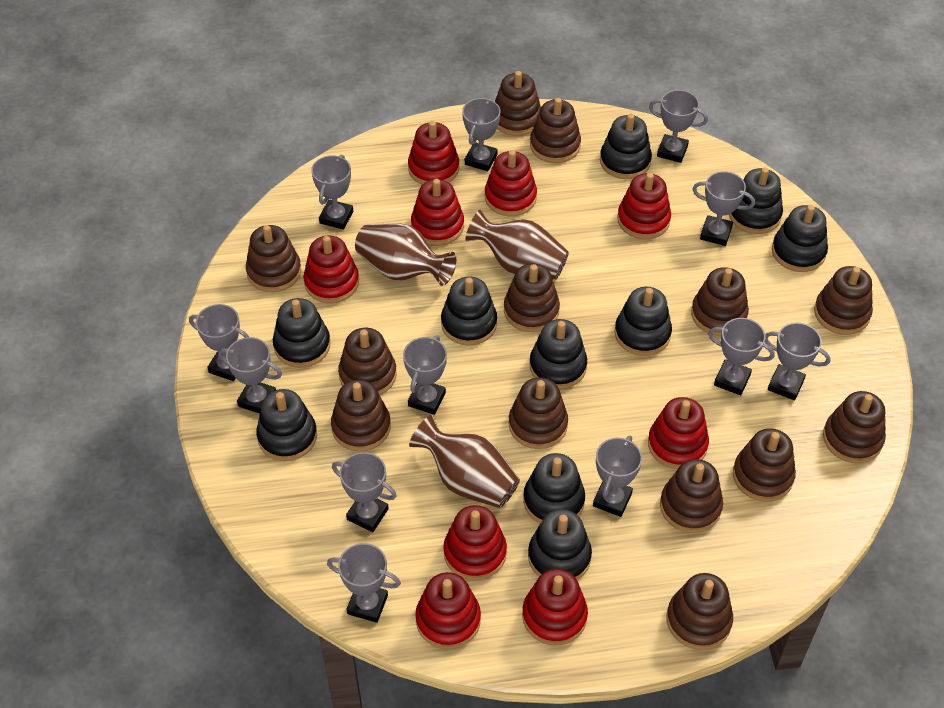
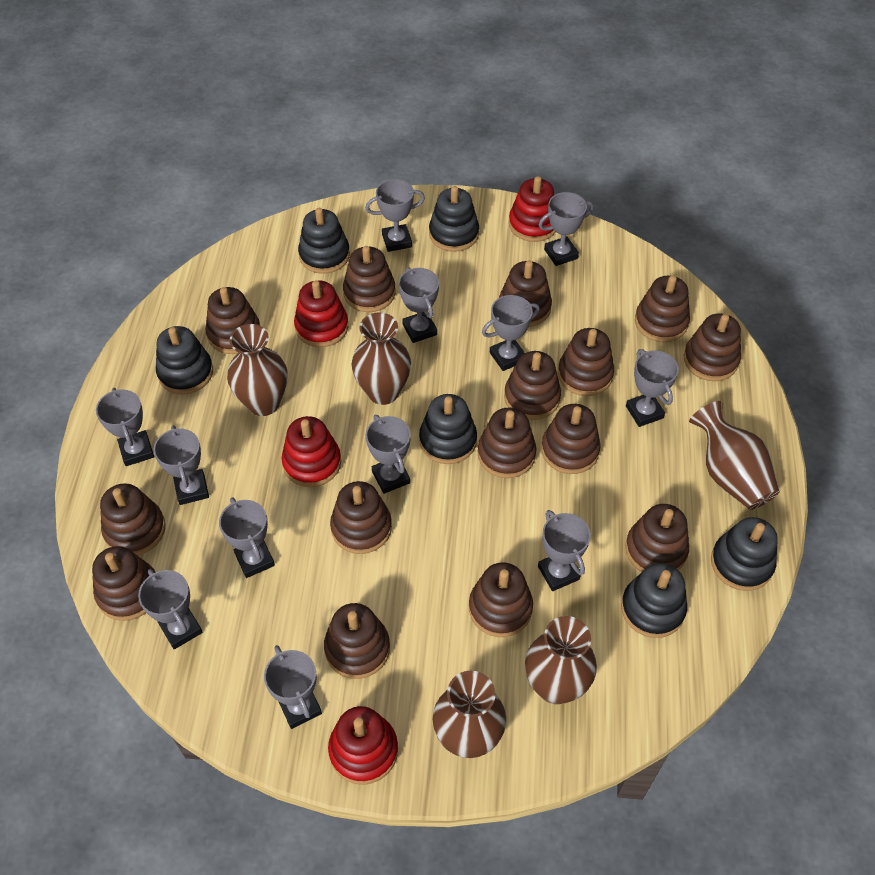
black stacking toy: 10 -> 6
brown stacking toy: 13 -> 15
brown vase: 3 -> 5
red stacking toy: 9 -> 4

